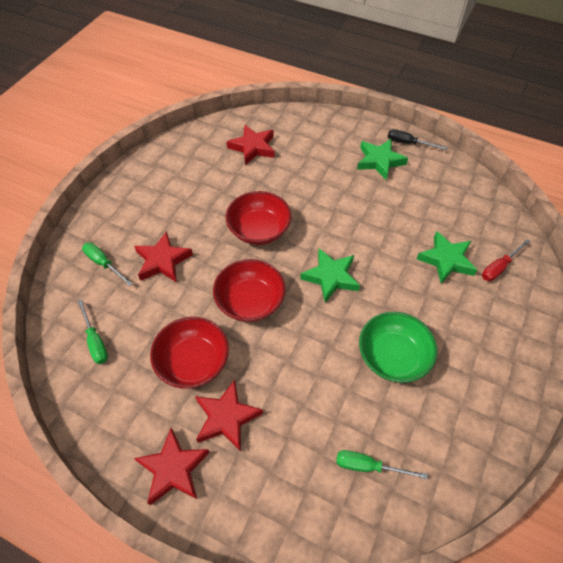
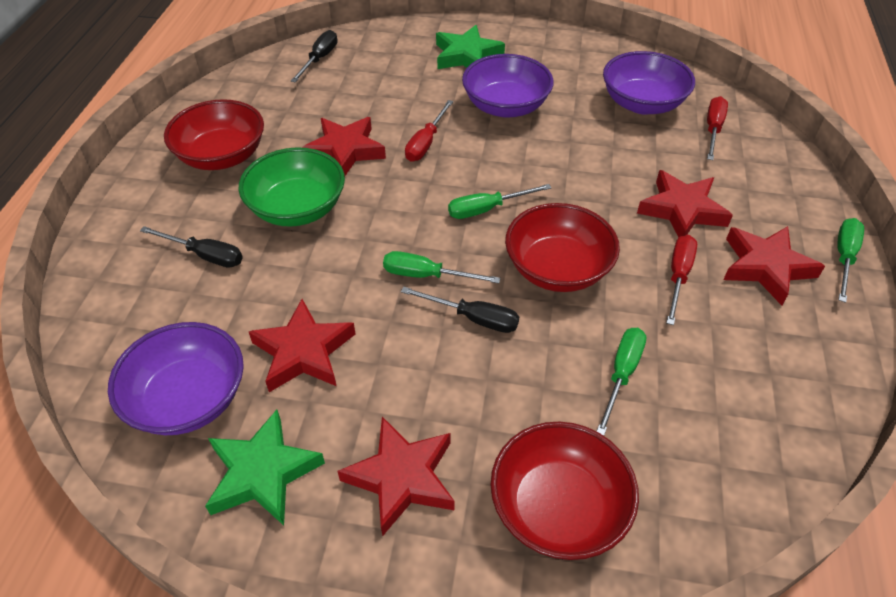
black screwdriver: 1 -> 3
green screwdriver: 3 -> 4
green star: 3 -> 2
purple bowl: 0 -> 3
red screwdriver: 1 -> 3
red star: 4 -> 5

